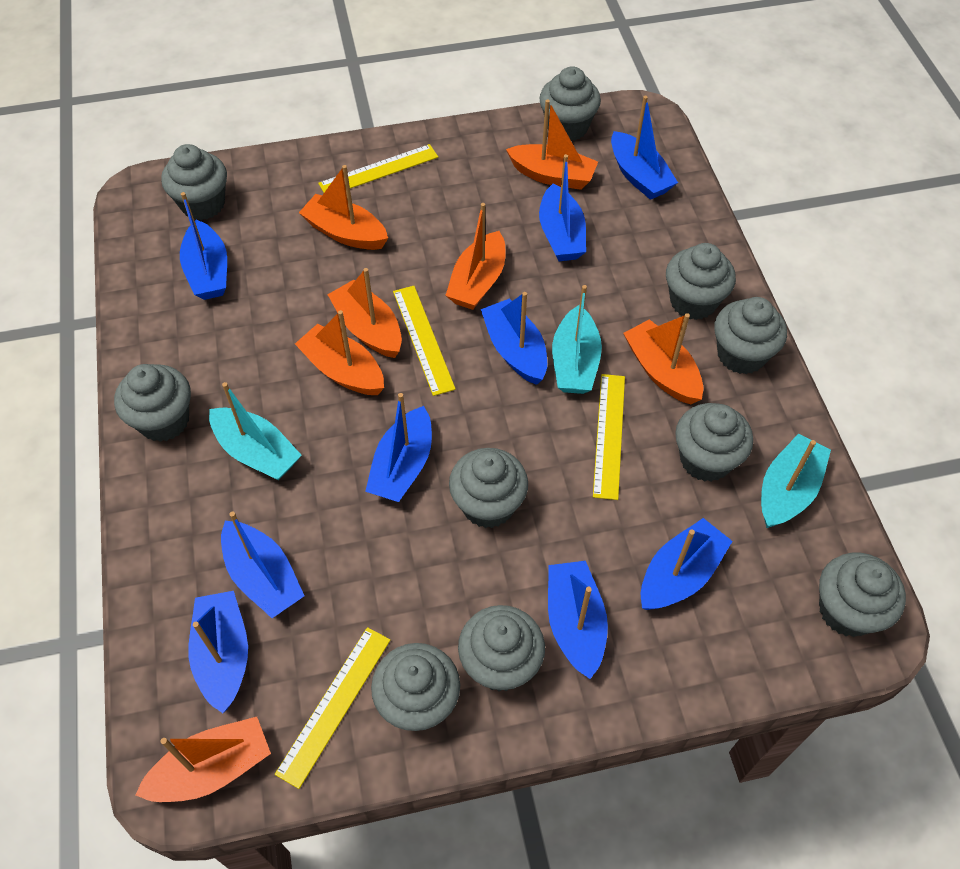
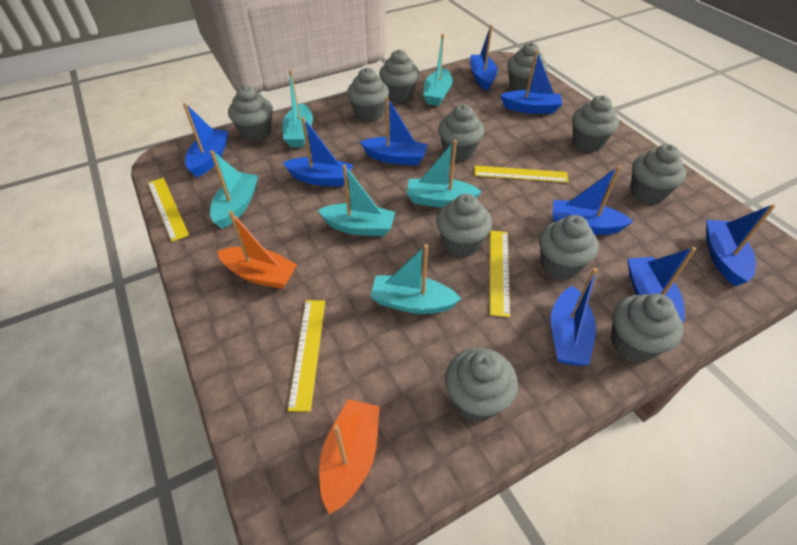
grey cupcake: 10 -> 11
orange boat: 7 -> 2
turquoise boat: 3 -> 6

